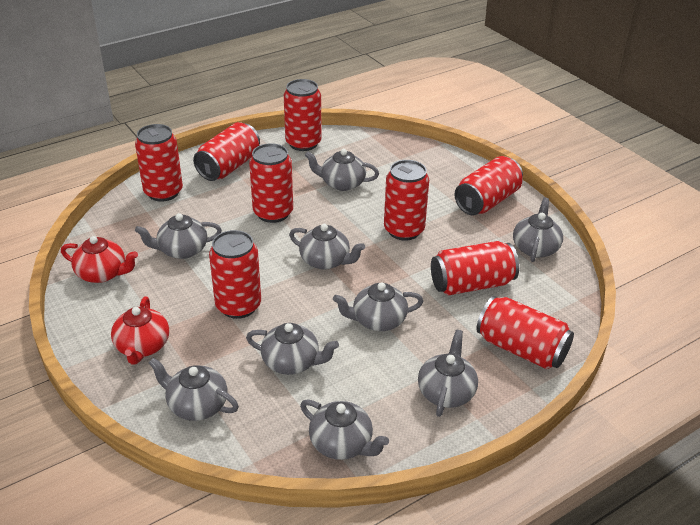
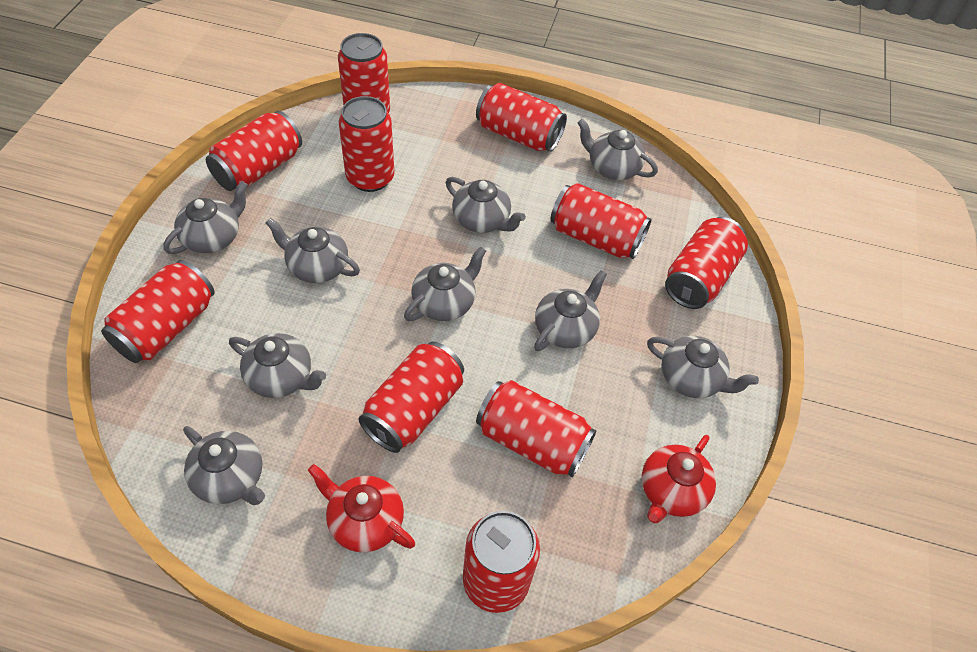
red can: 9 -> 10

